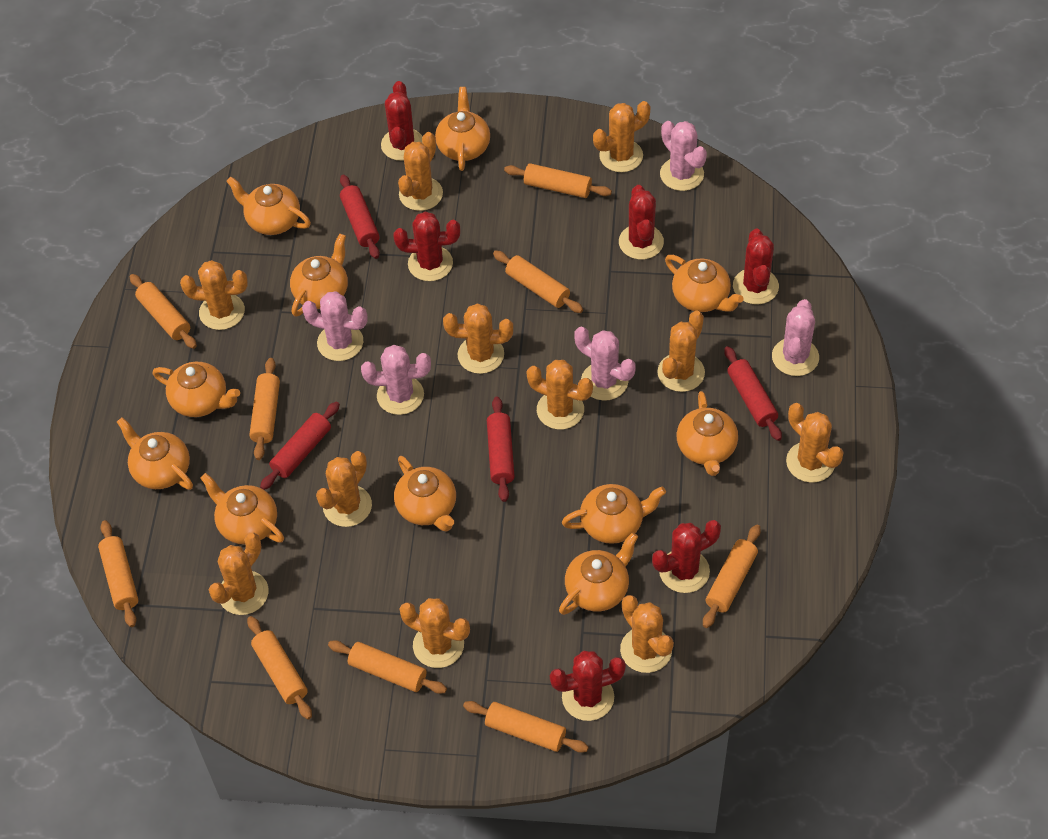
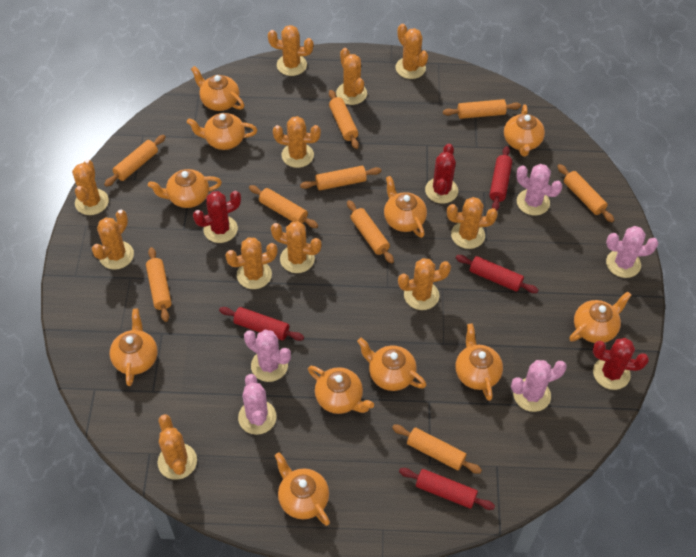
red cactus: 6 -> 3

